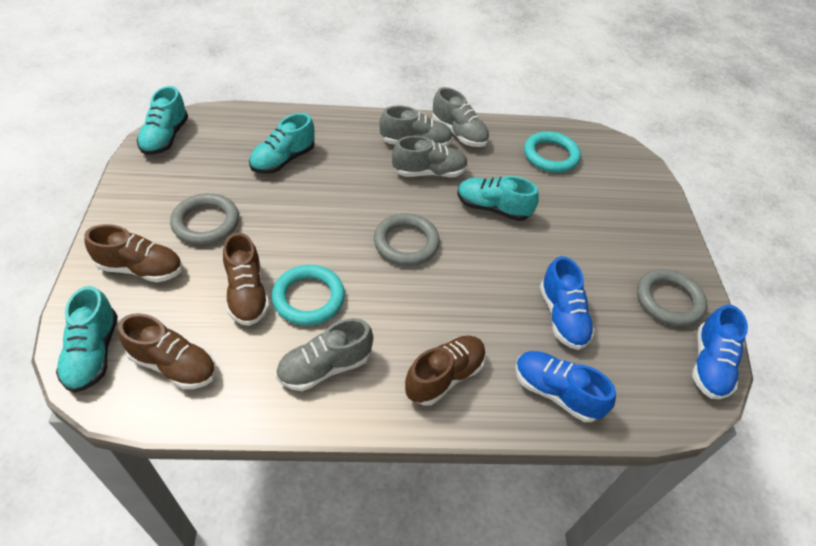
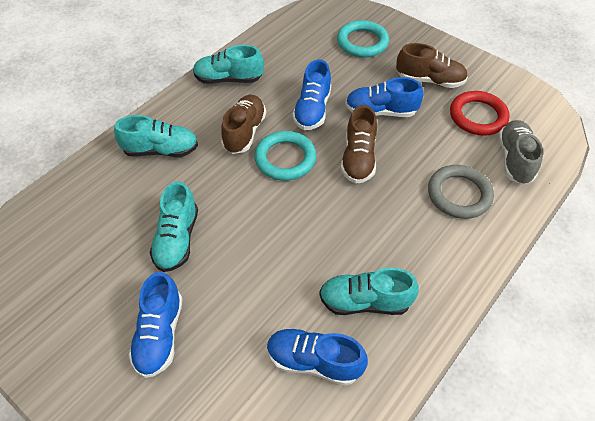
blue shoe: 3 -> 4
brown shoe: 4 -> 3
grey ring: 3 -> 1
grey shoe: 4 -> 1
red ring: 0 -> 1

